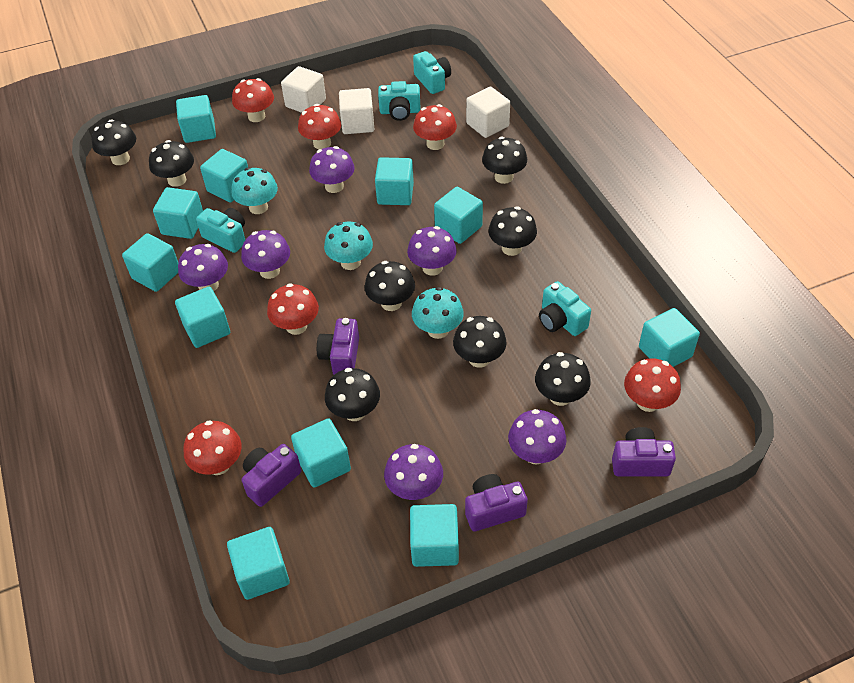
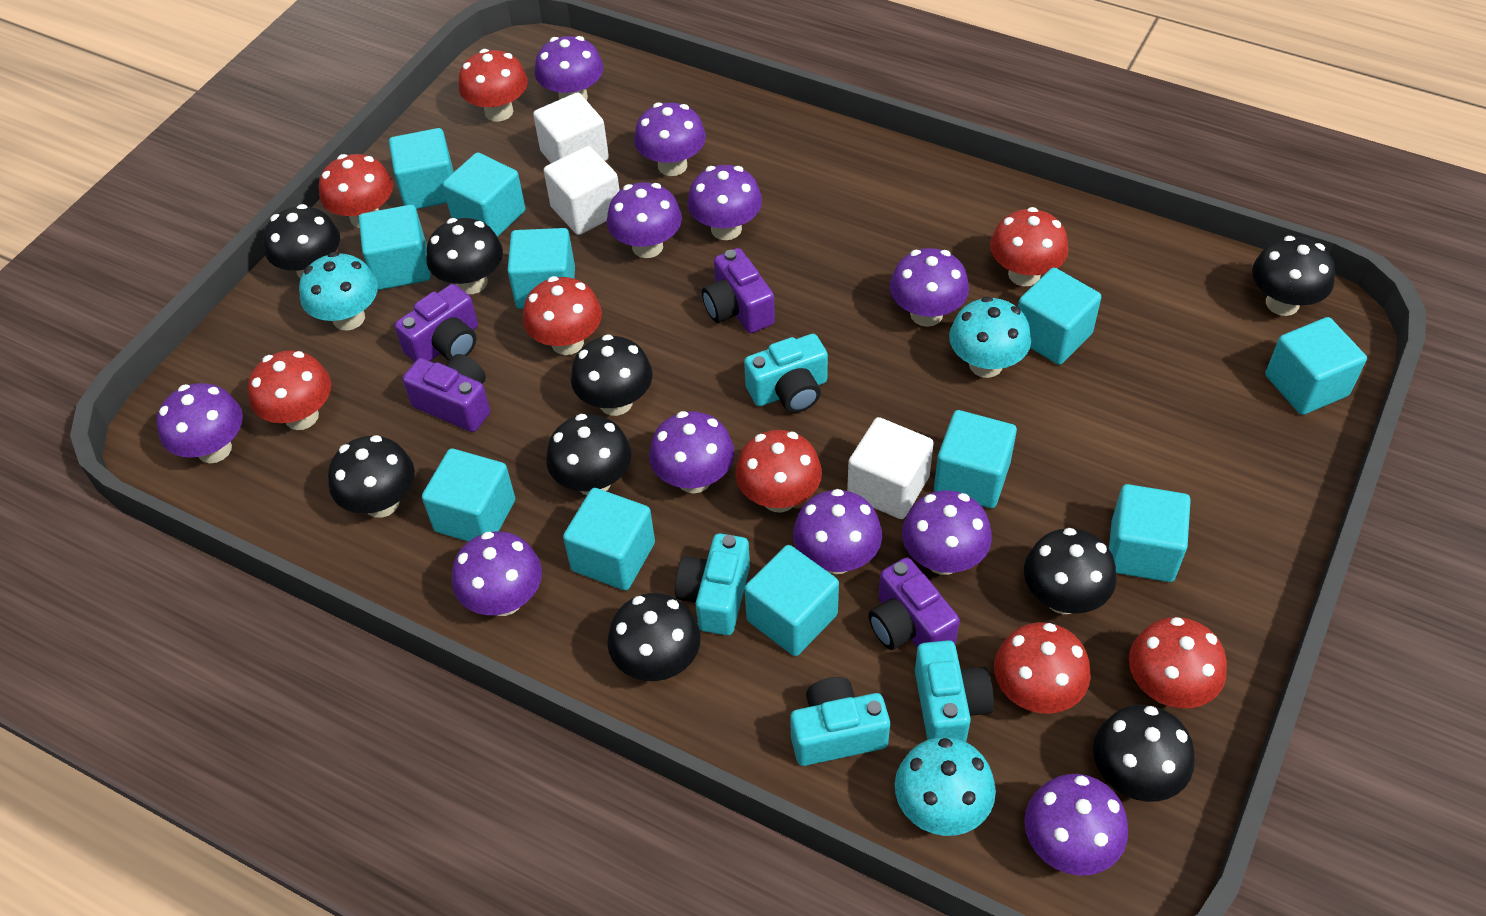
black mushroom: 8 -> 9
purple mushroom: 6 -> 11
red mushroom: 6 -> 8

